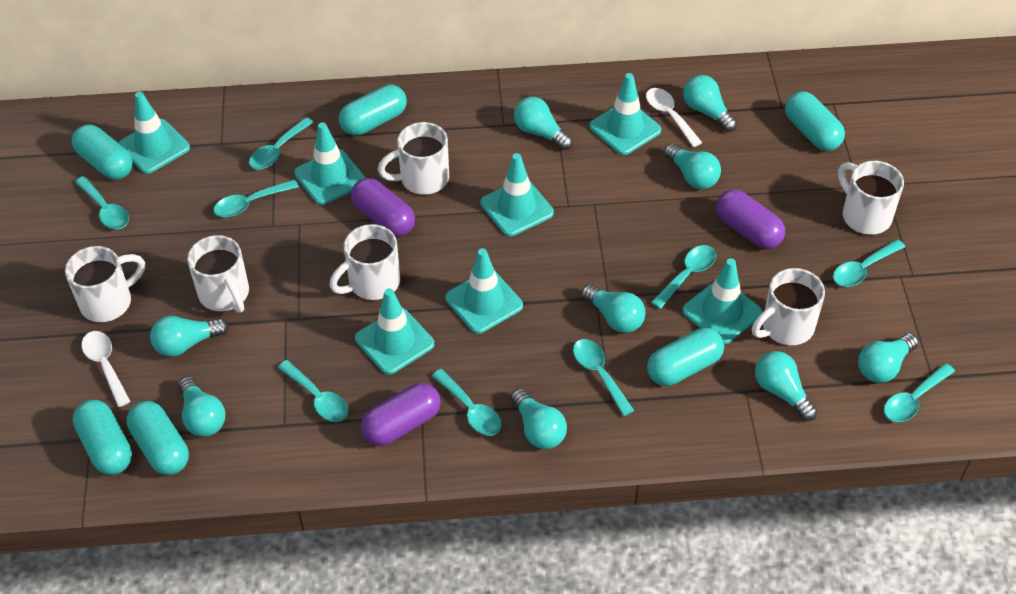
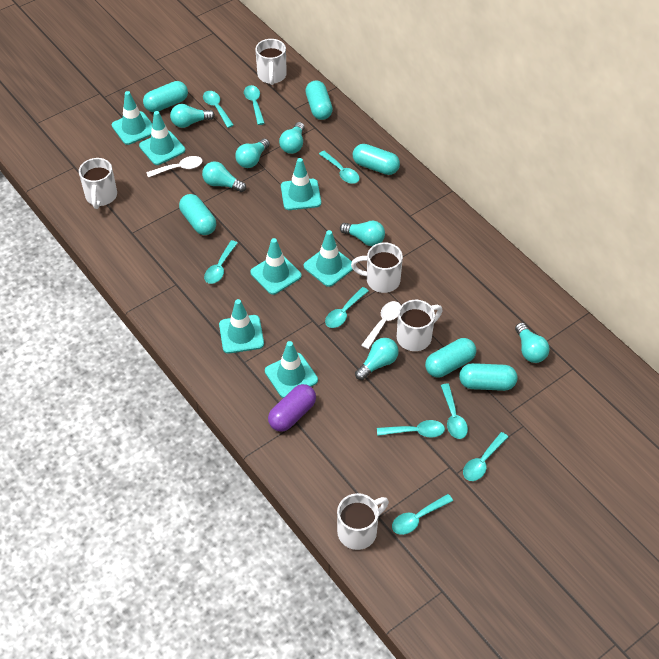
purple capsule: 3 -> 1
turquoise light bulb: 9 -> 7
white mug: 6 -> 5

